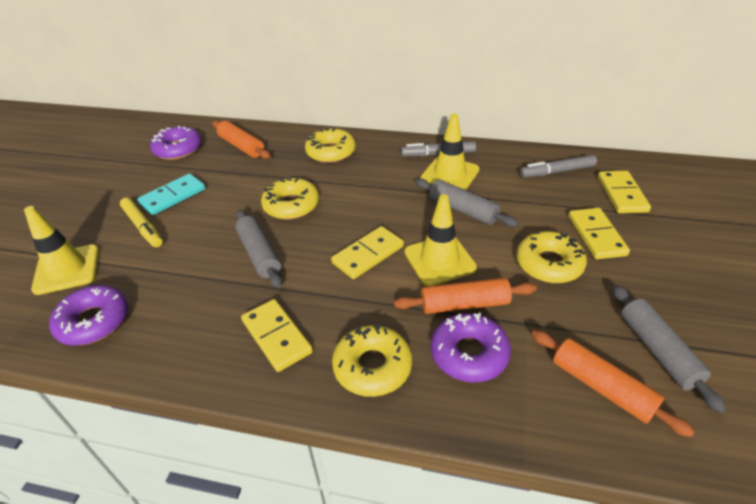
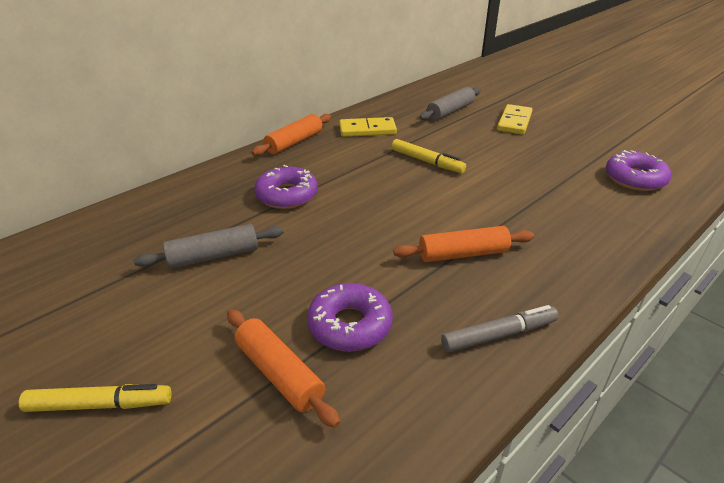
grey marker: 2 -> 1
grey rolling pin: 3 -> 2
turquoise domino: 1 -> 0
yellow domino: 4 -> 2
yellow donut: 4 -> 0
yellow marker: 1 -> 2
yellow traffic cone: 3 -> 0

